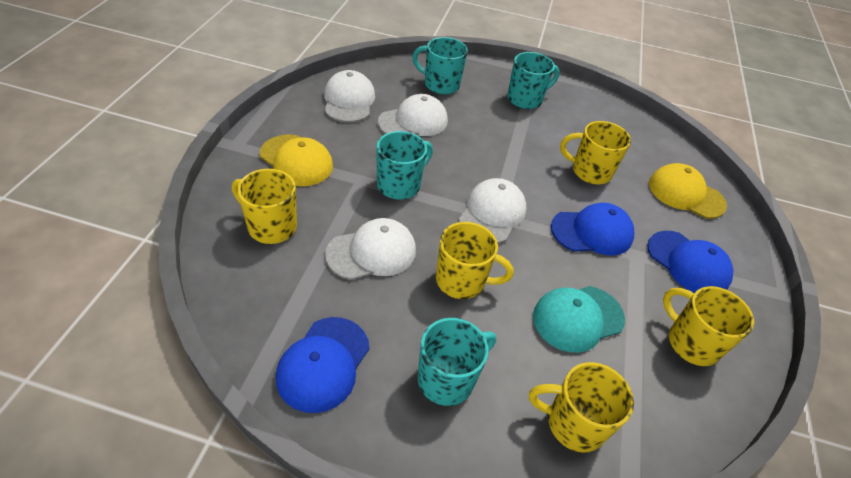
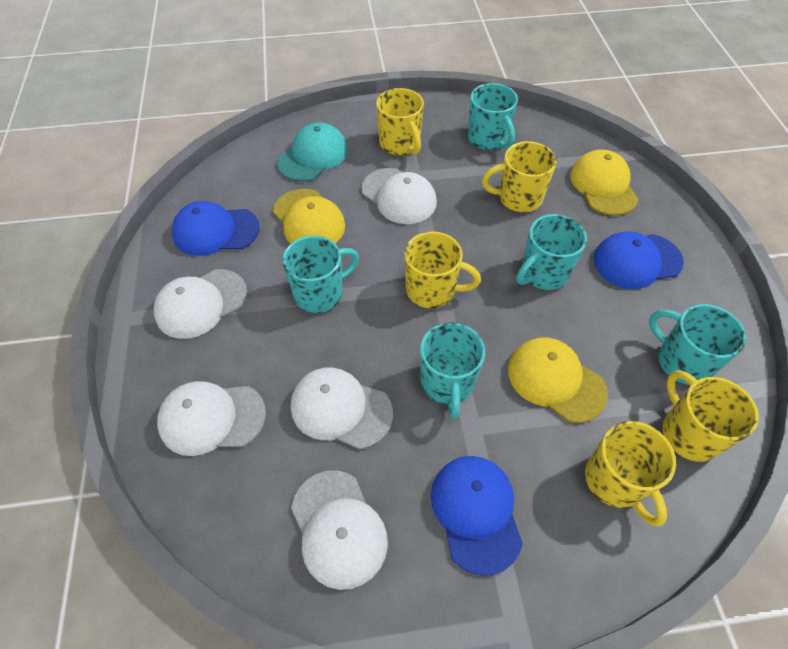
turquoise mug: 4 -> 5
white cap: 4 -> 5
yellow cap: 2 -> 3

